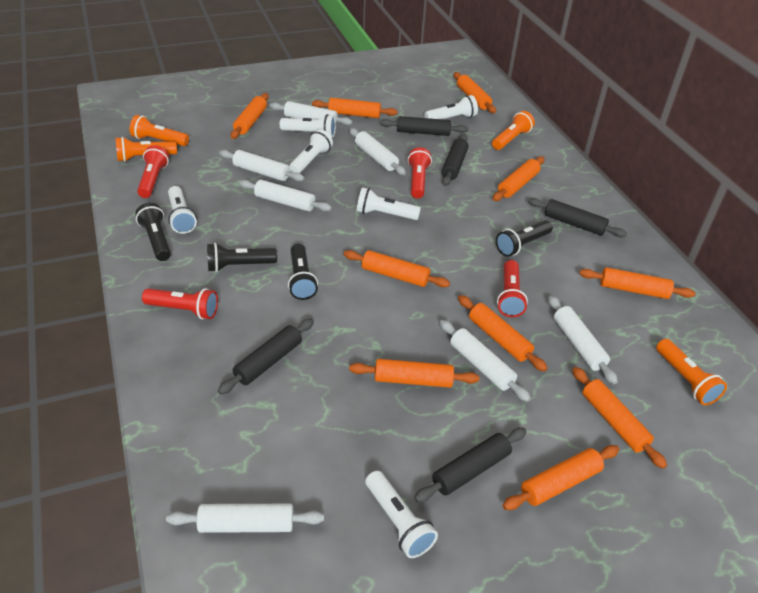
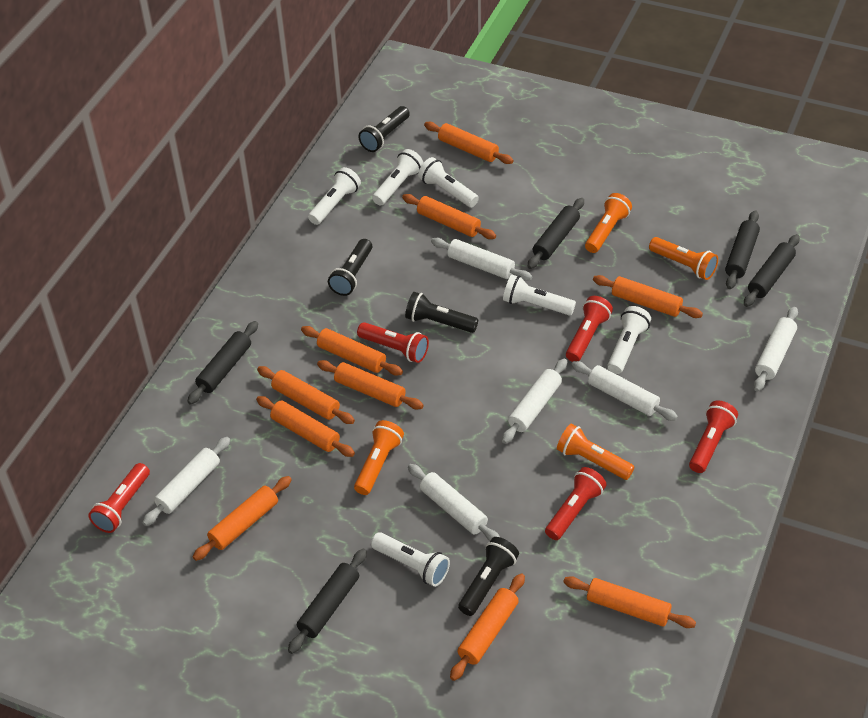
red flashlight: 4 -> 5
white rolling pin: 7 -> 6

